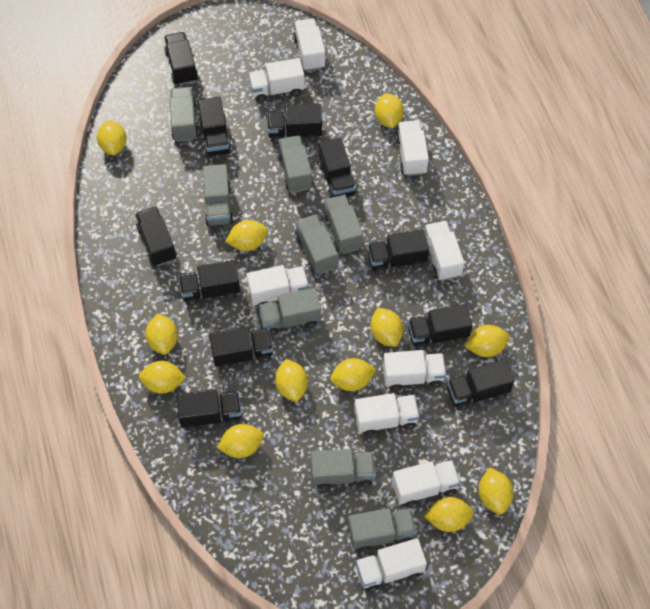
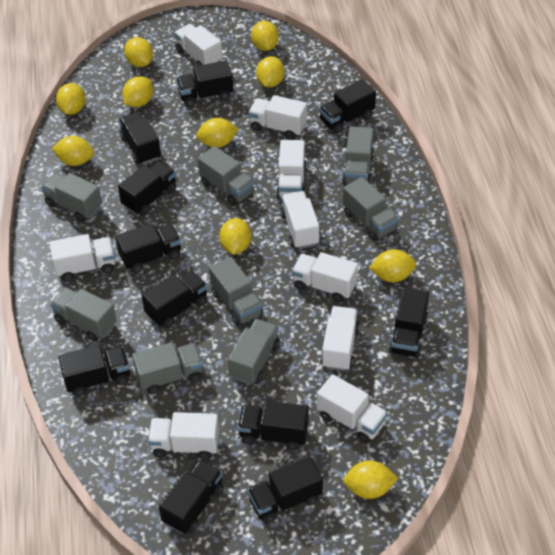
yellow lemon: 12 -> 10

